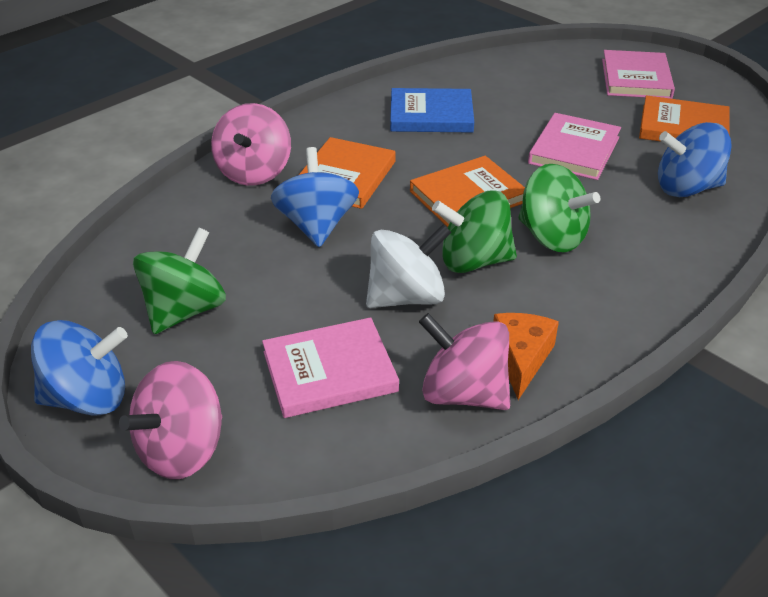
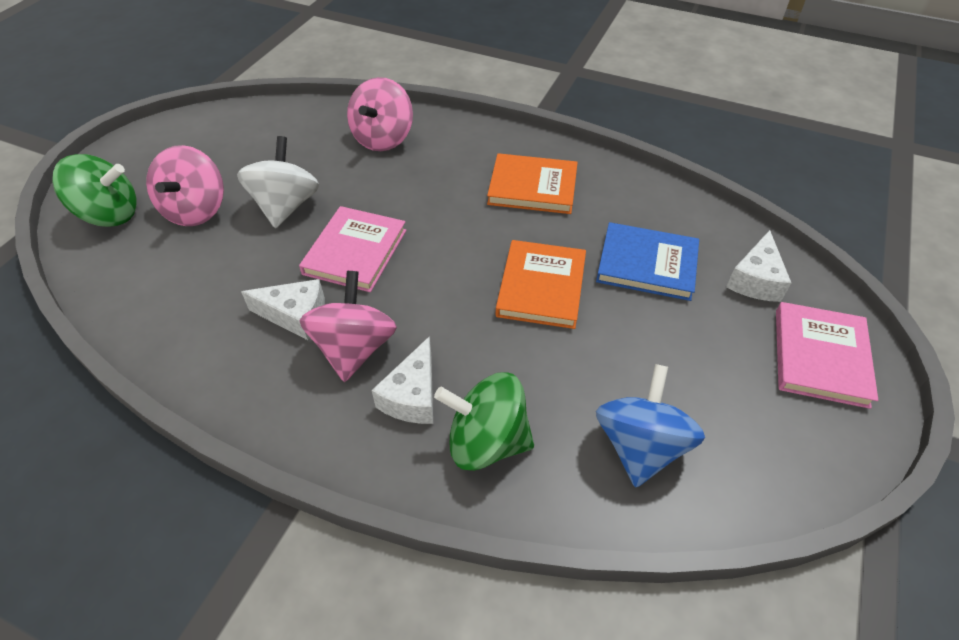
blue spinning top: 3 -> 1
green spinning top: 3 -> 2
orange book: 3 -> 2
orange cheese: 1 -> 0
pink book: 3 -> 2
white cheese: 0 -> 3

